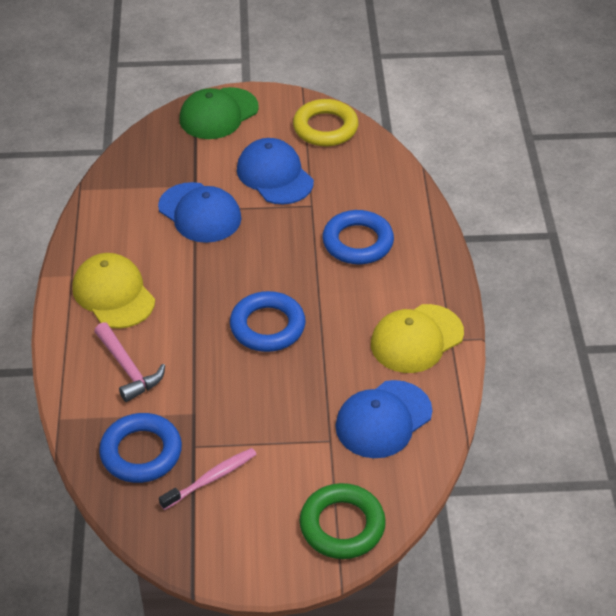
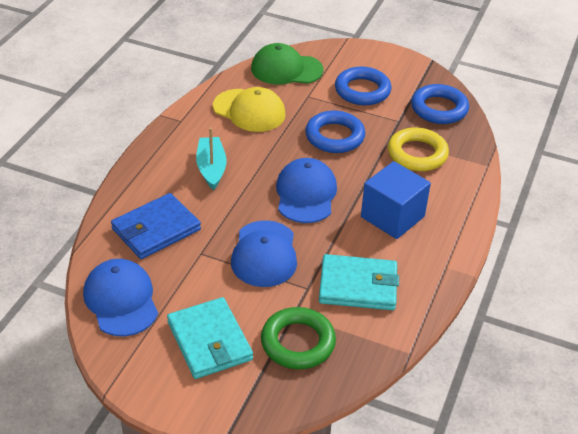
blue cube: 0 -> 1
blue wallet: 0 -> 1
pink hammer: 1 -> 0
pink toothbrush: 1 -> 0
turquoise boat: 0 -> 1
turquoise wallet: 0 -> 2
yellow cap: 2 -> 1

